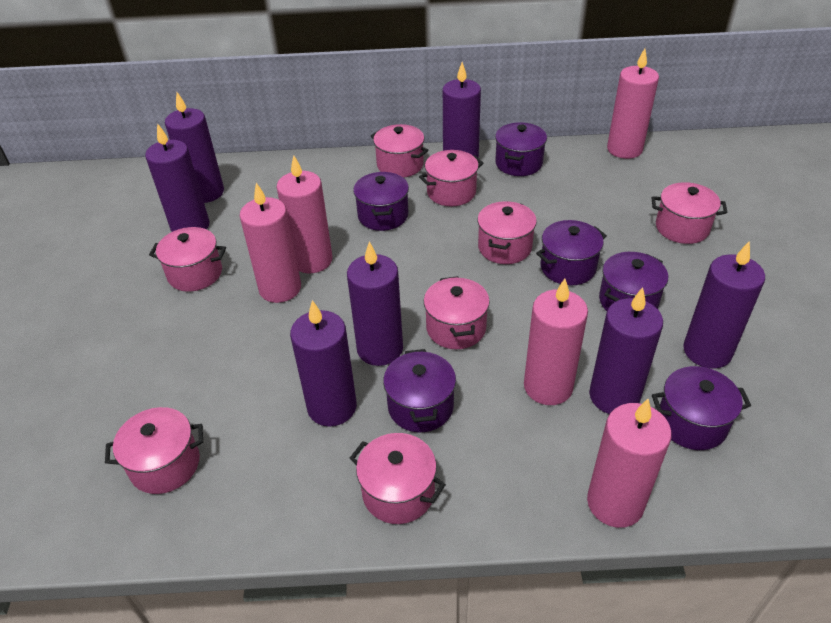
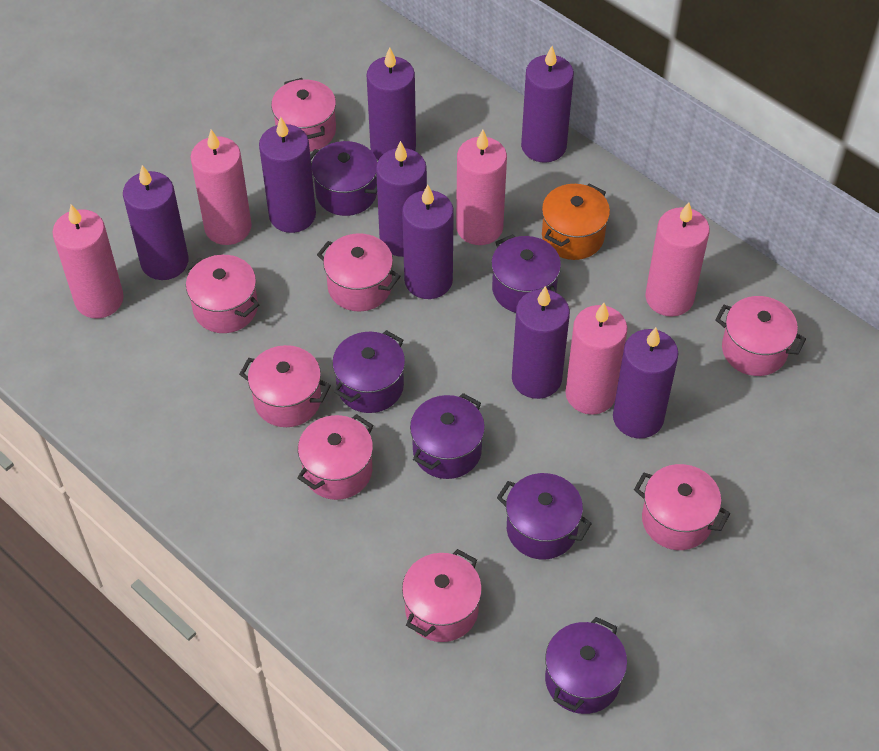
orange pot: 0 -> 1
purple candle: 7 -> 8

